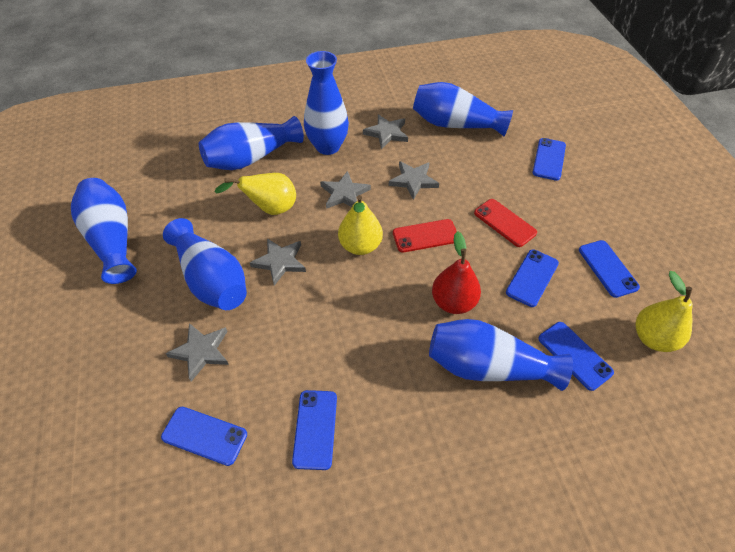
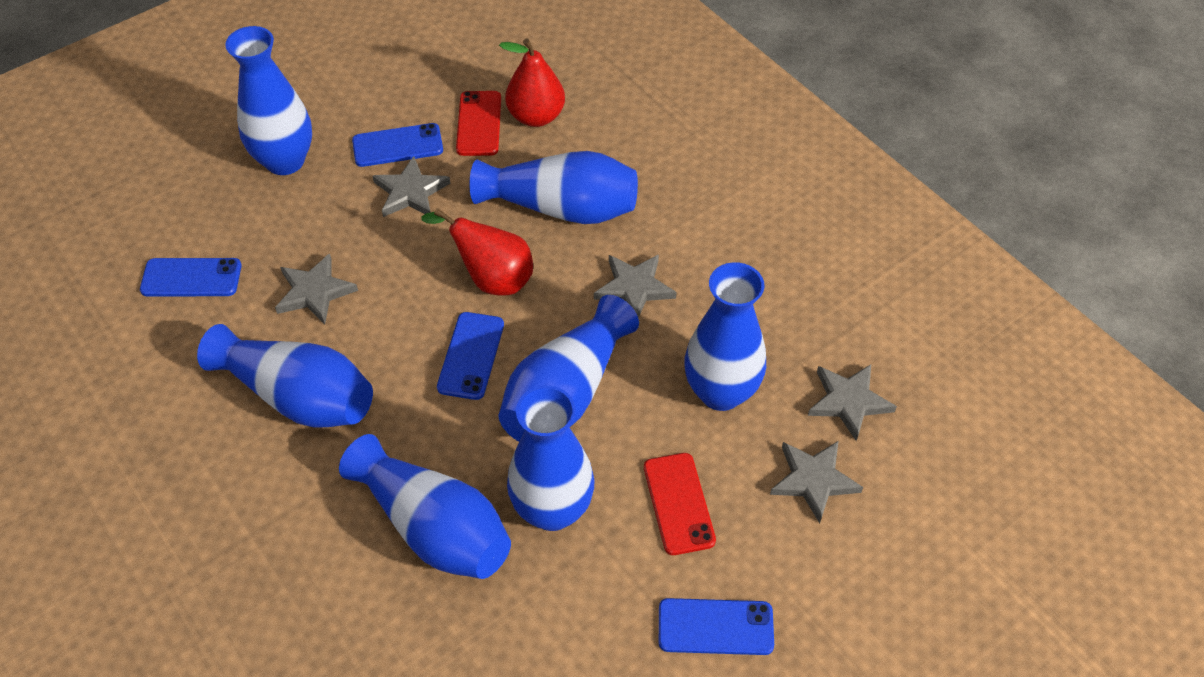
blue phone: 6 -> 4
blue vase: 6 -> 7
red pear: 1 -> 2
yellow pear: 3 -> 0

